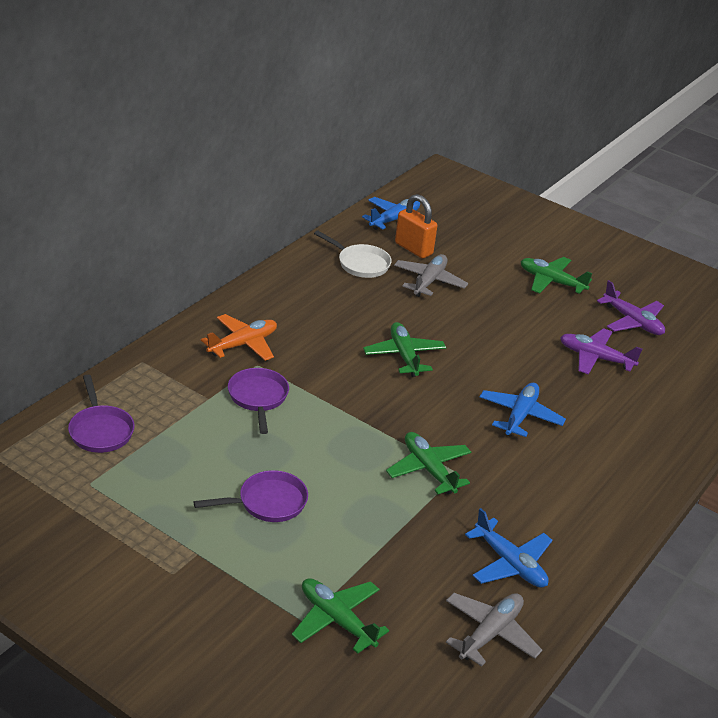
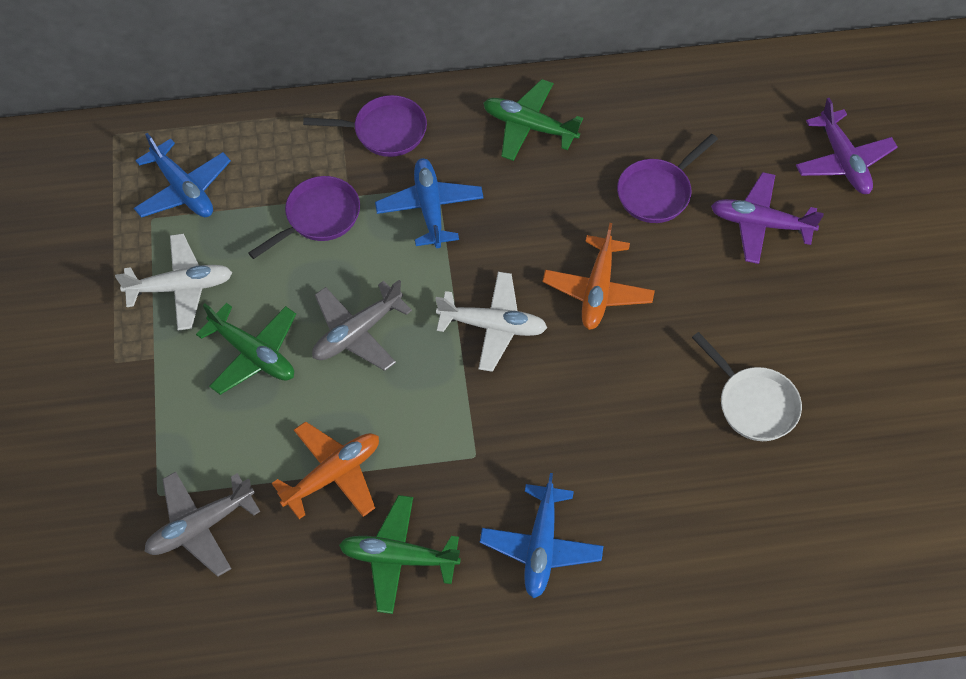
green plane: 4 -> 3
orange padlock: 1 -> 0
orange plane: 1 -> 2
white plane: 0 -> 2

